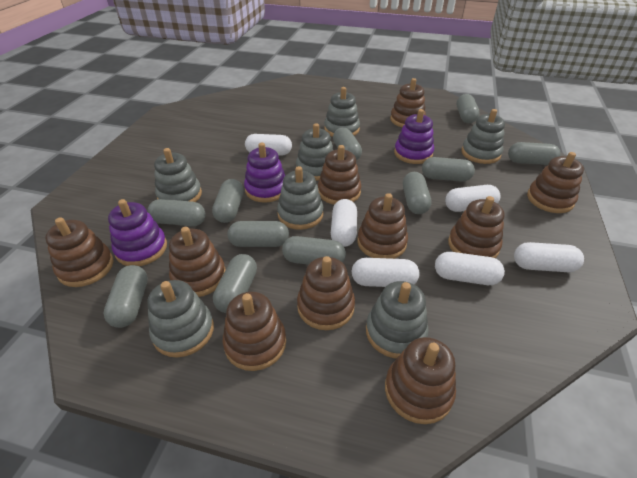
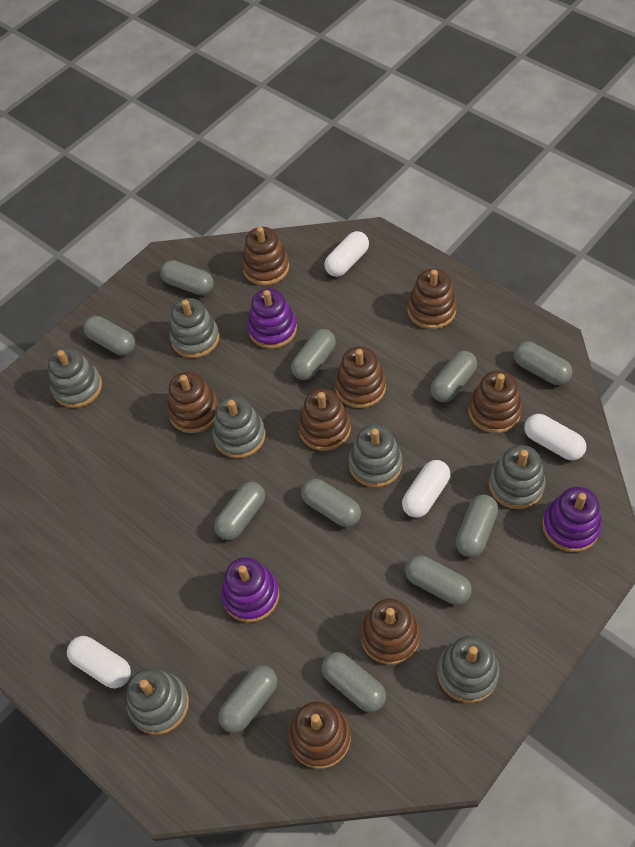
brown stacking toy: 10 -> 8
white capsule: 6 -> 4

